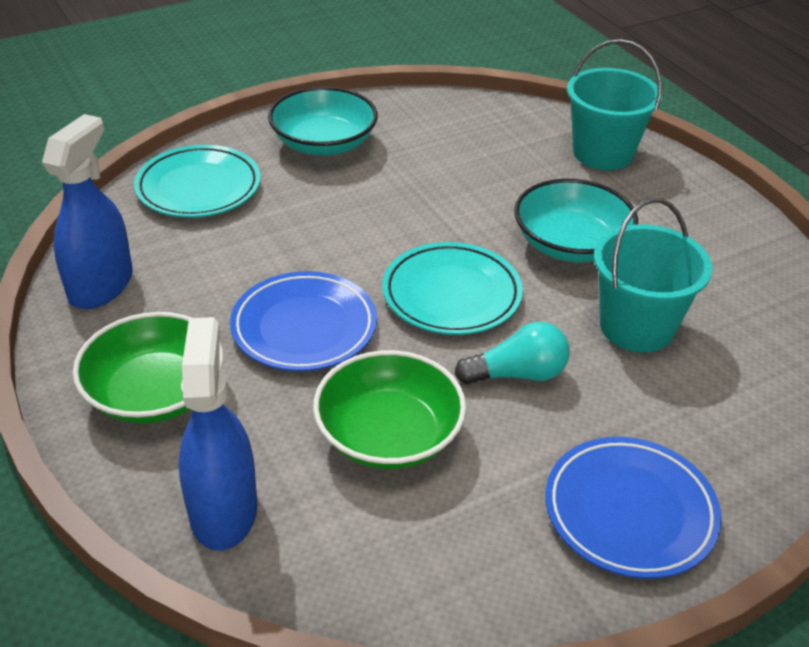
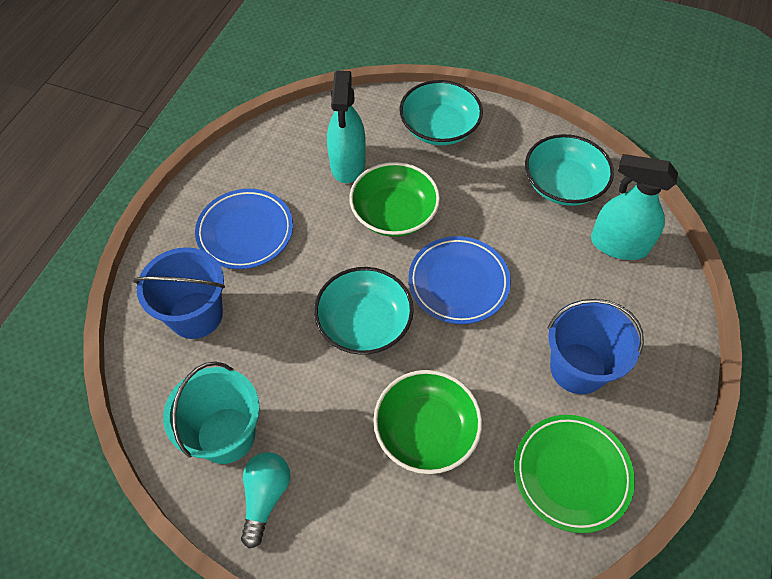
blue bucket: 0 -> 2
blue spray bottle: 2 -> 0
green plate: 0 -> 1
turquoise bowl: 2 -> 3
turquoise bucket: 2 -> 1
turquoise plate: 2 -> 0
turquoise spray bottle: 0 -> 2

